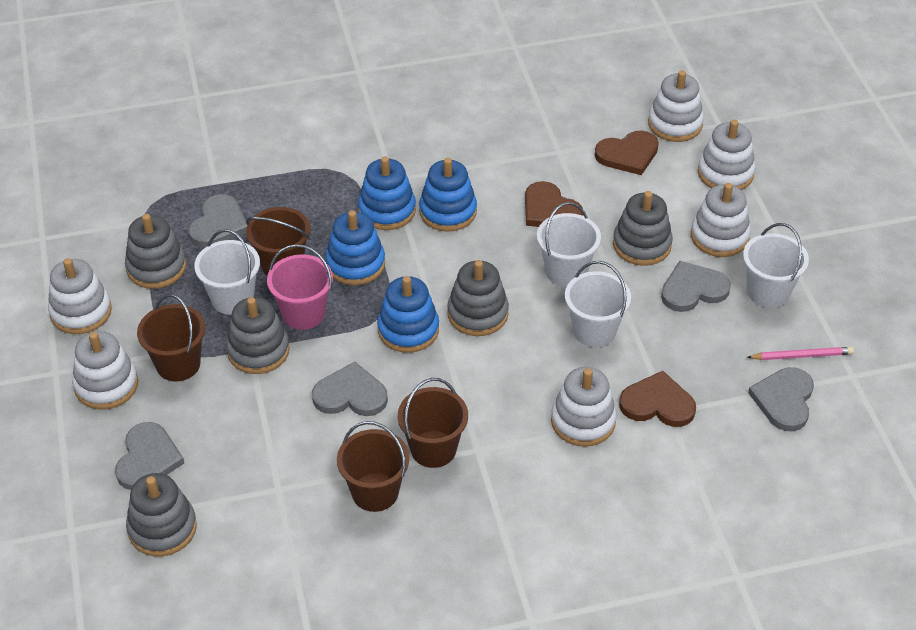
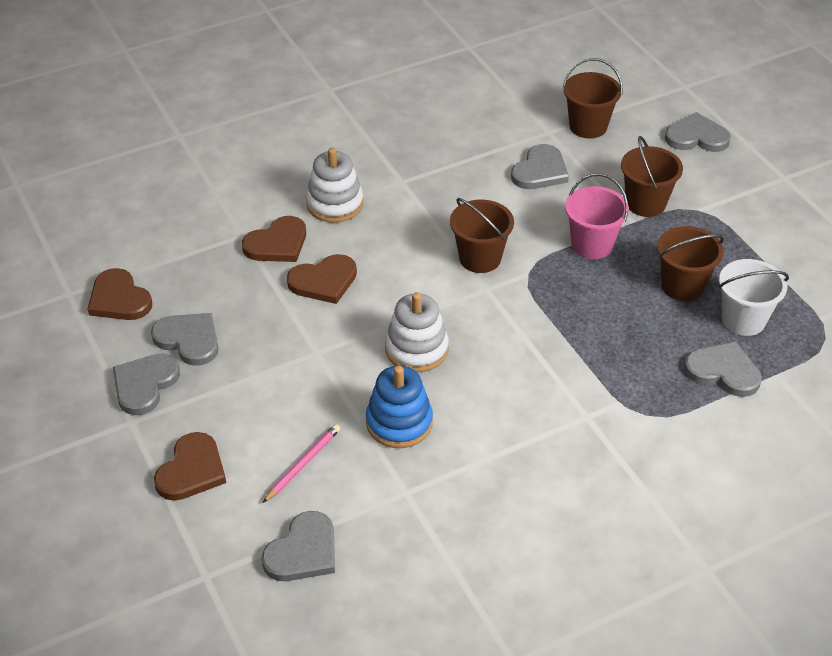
blue stacking toy: 4 -> 1
brown heart: 3 -> 4
grey heart: 5 -> 6
grey stacking toy: 5 -> 0
white bucket: 4 -> 1
white stacking toy: 6 -> 2

